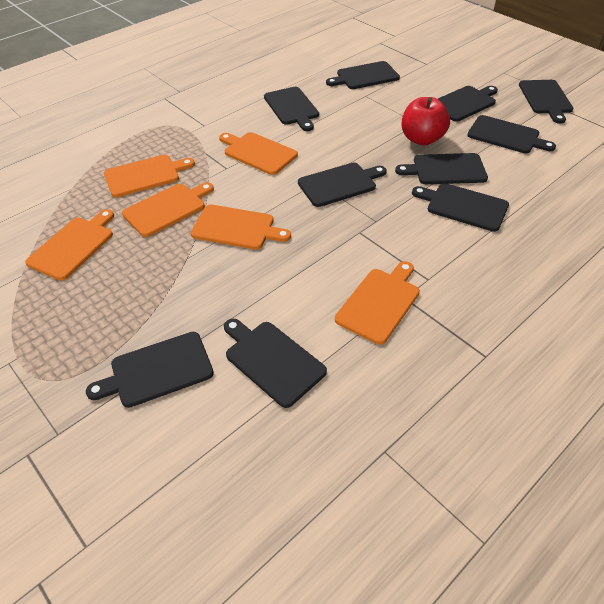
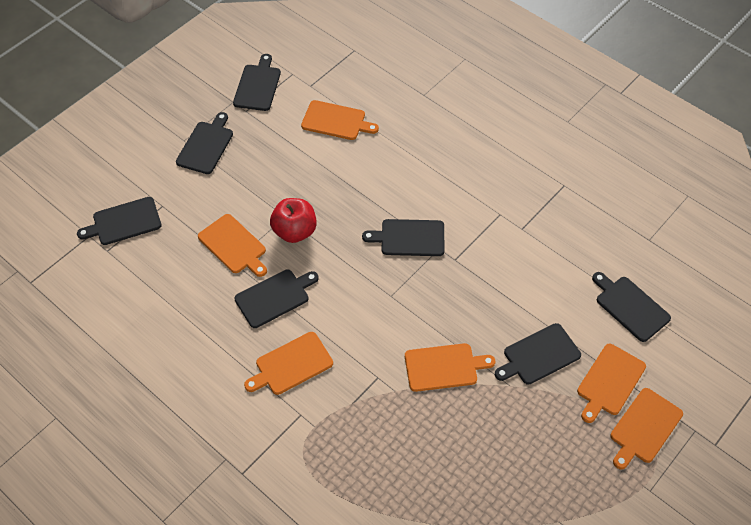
black cutting board: 10 -> 7

